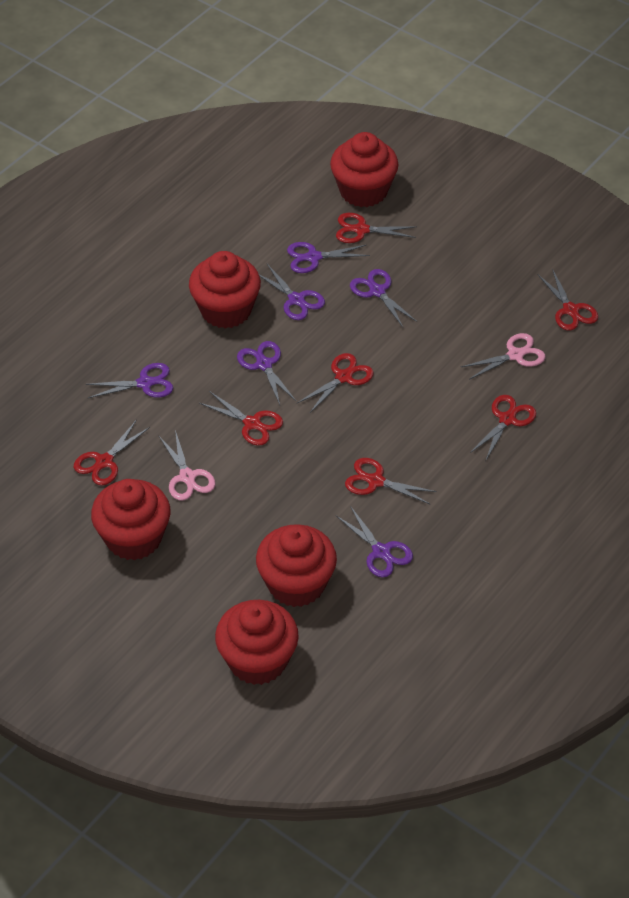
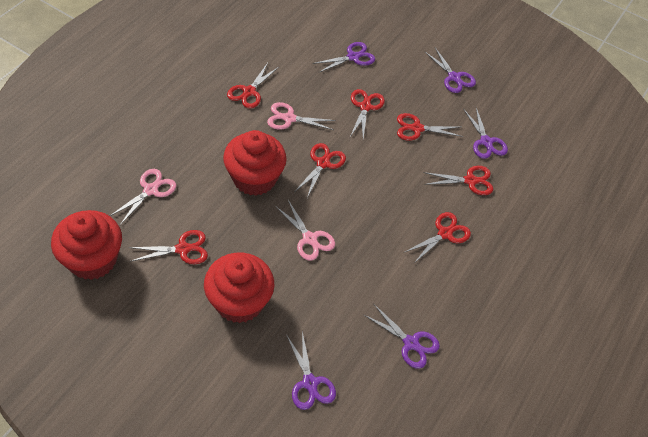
pink scissors: 2 -> 3
purple scissors: 6 -> 5
red cupcake: 5 -> 3

